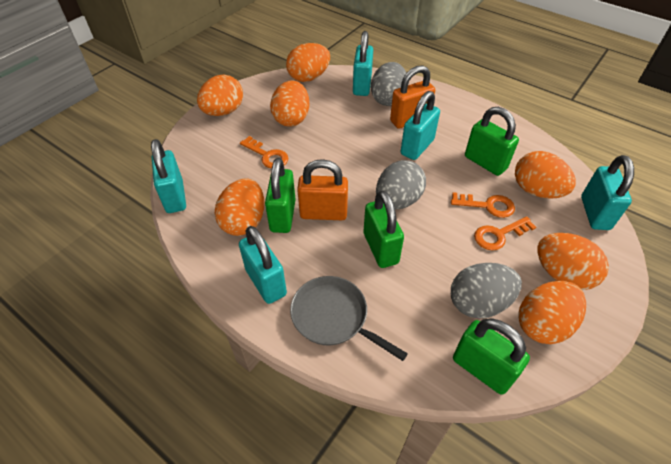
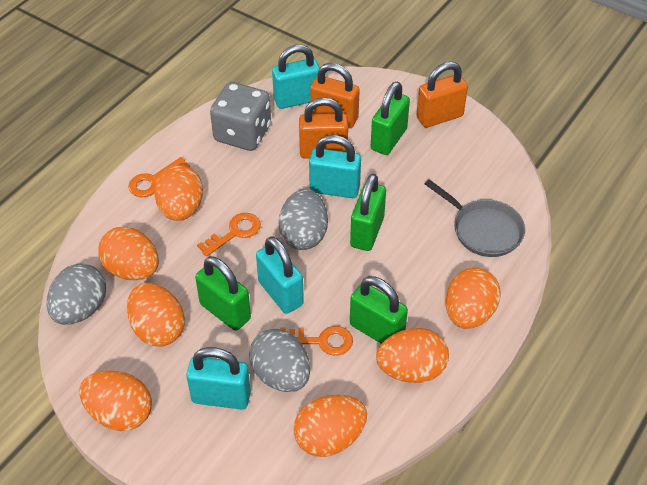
grey dice: 0 -> 1
orange padlock: 2 -> 3
turquoise padlock: 5 -> 4

